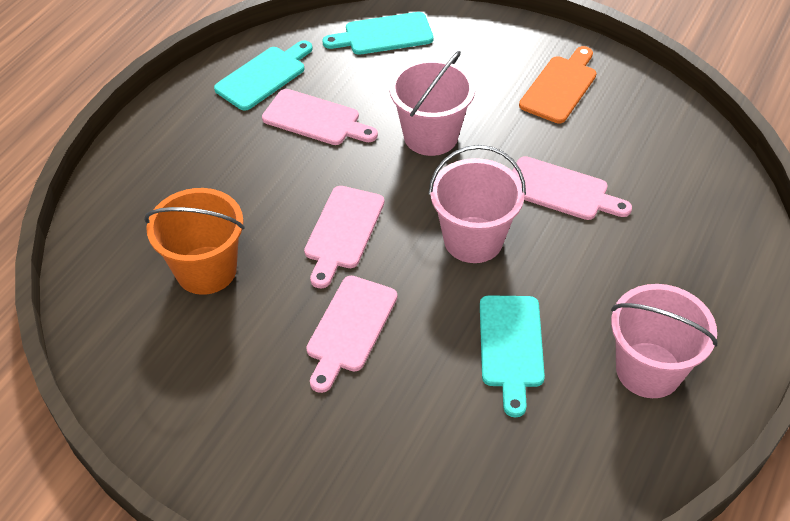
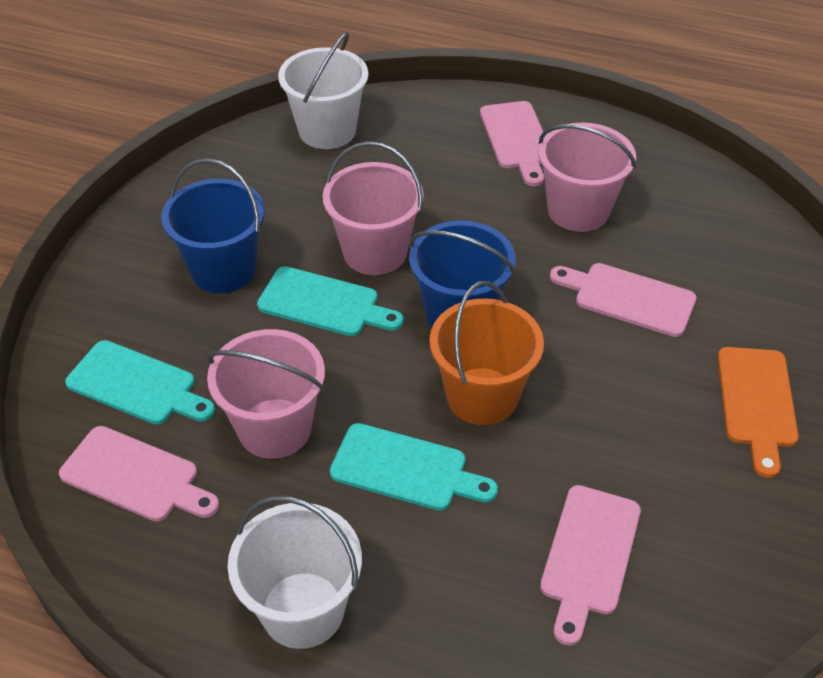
blue bucket: 0 -> 2
white bucket: 0 -> 2

